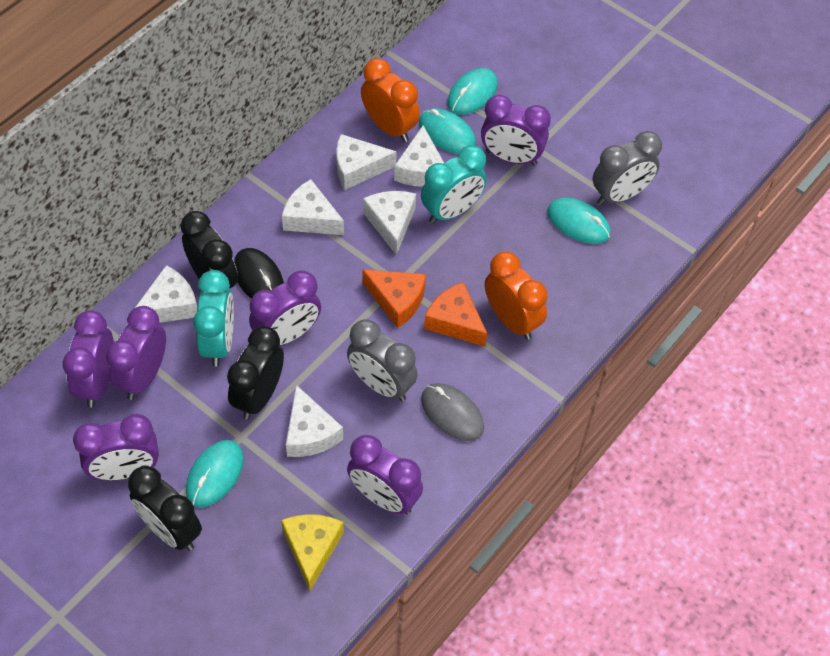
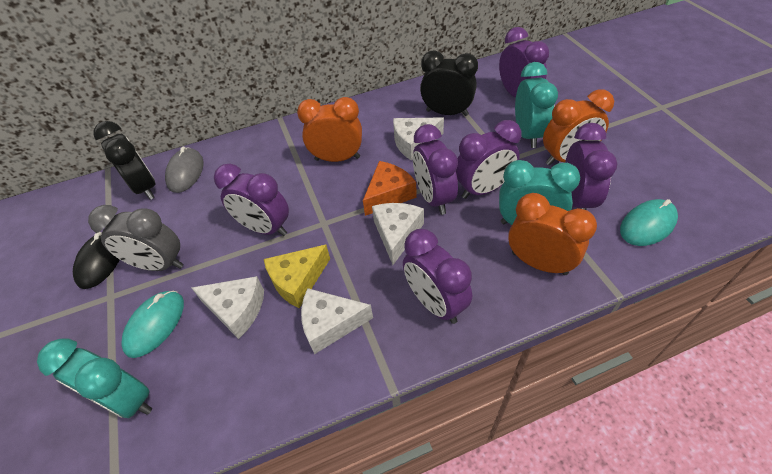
black clock: 3 -> 2
grey clock: 2 -> 1
orange cheese: 2 -> 1
orange clock: 2 -> 3
turquoise clock: 2 -> 3
turquoise mouse: 4 -> 2
white cheese: 6 -> 4

